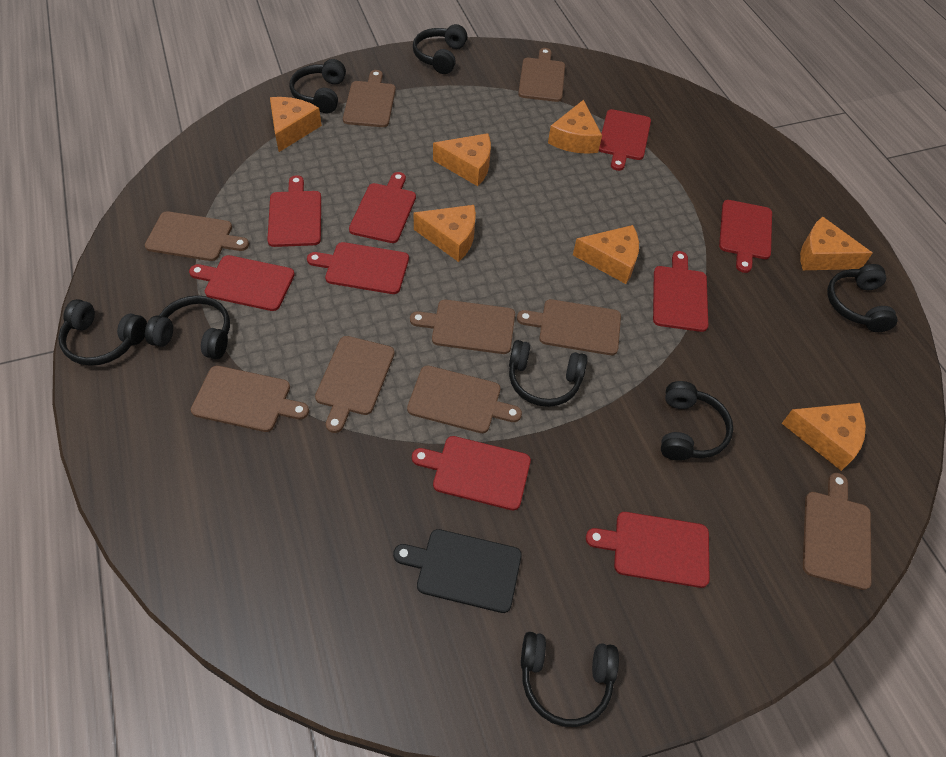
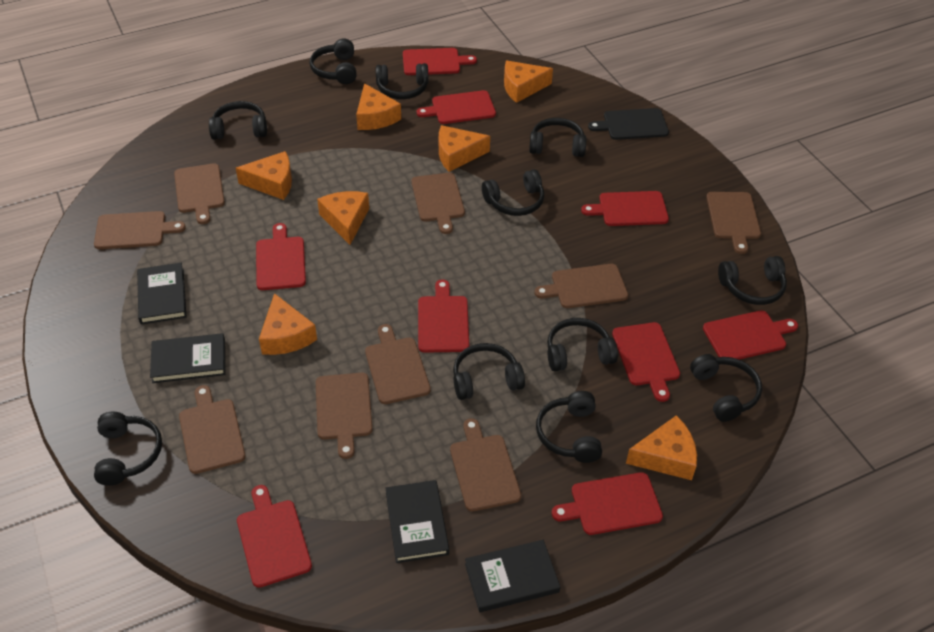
black book: 0 -> 4
black headphones: 8 -> 11

